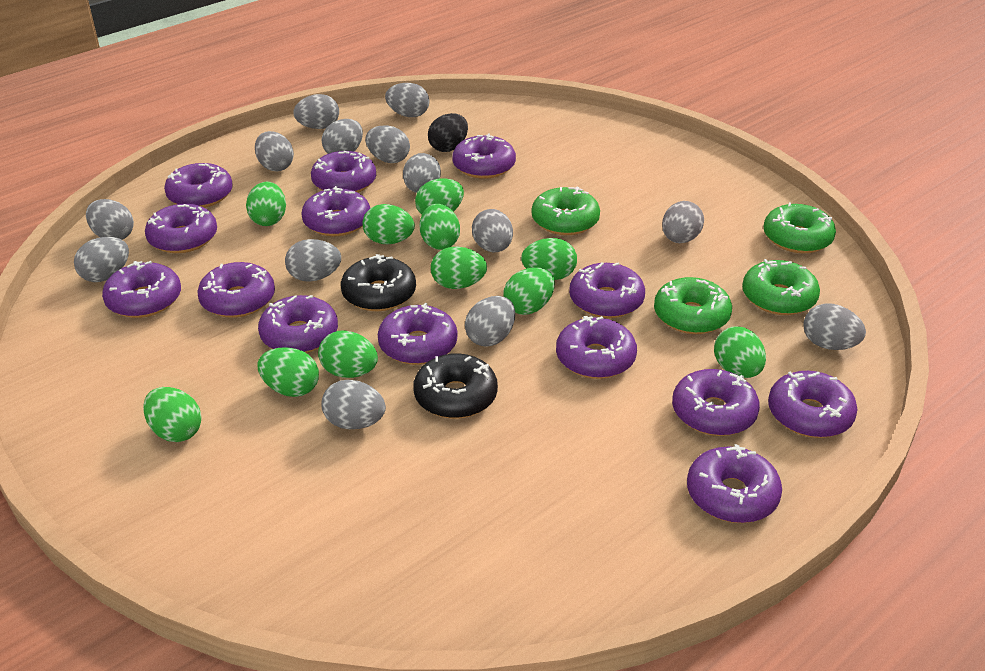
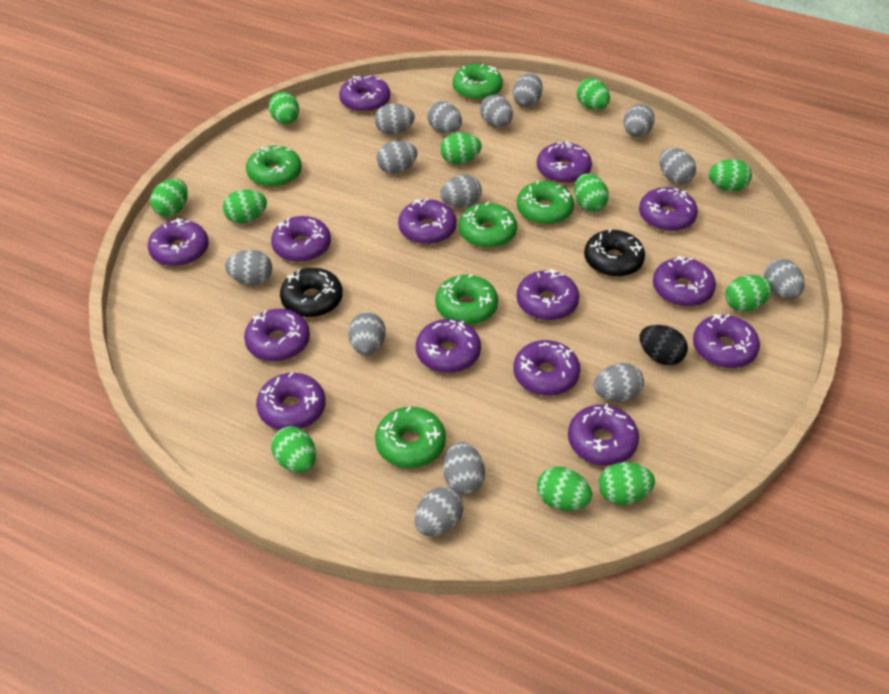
green donut: 4 -> 6

